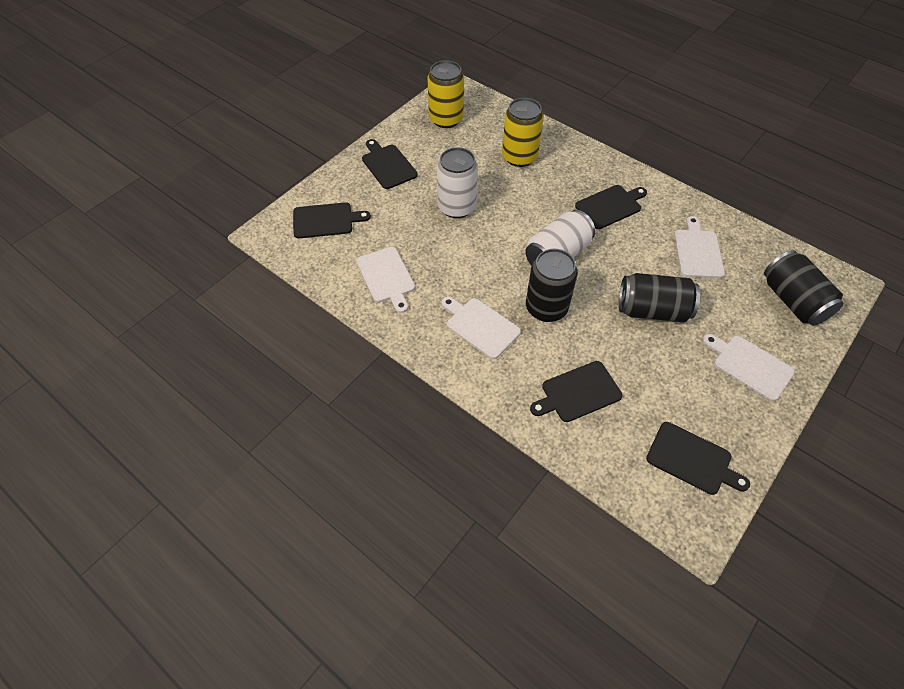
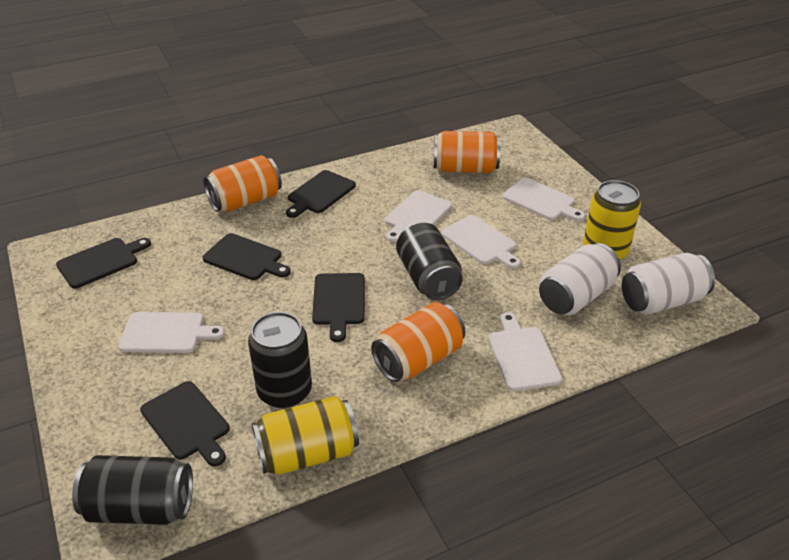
orange can: 0 -> 3
white cutting board: 4 -> 5

